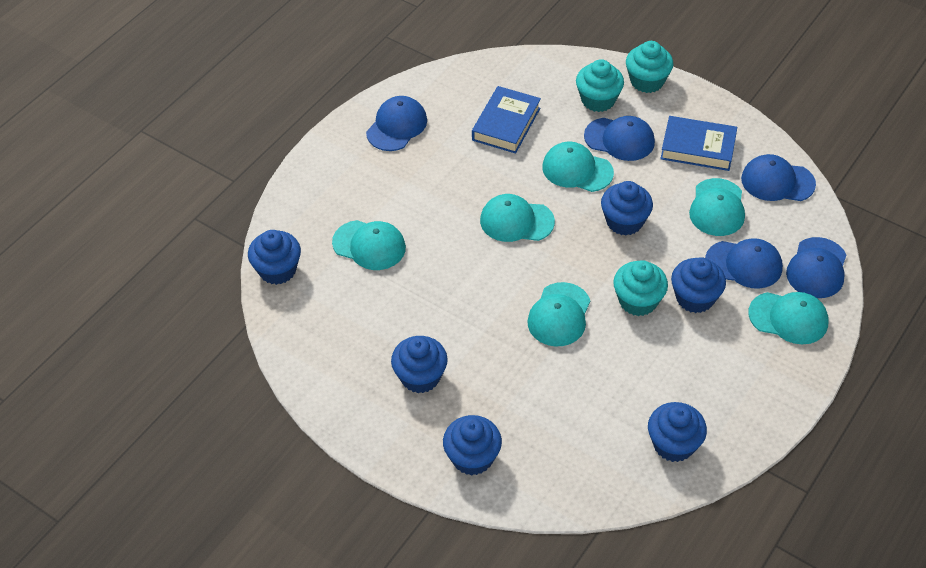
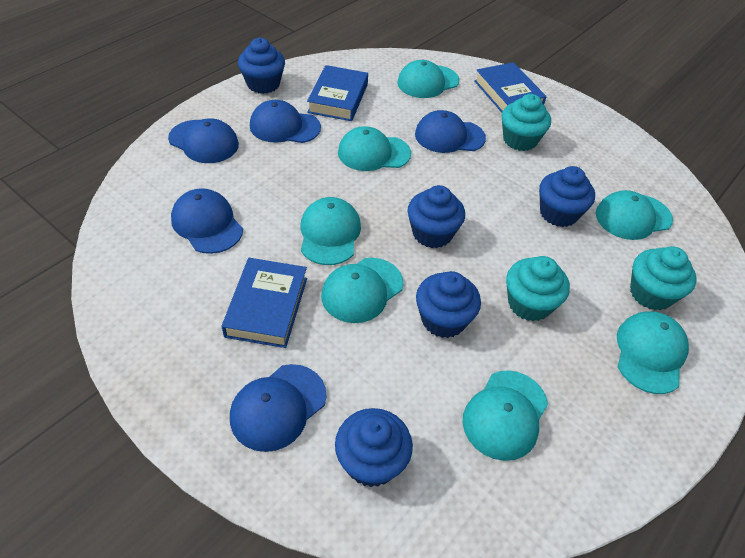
blue book: 2 -> 3
blue cupcake: 6 -> 5
turquoise cap: 6 -> 7

